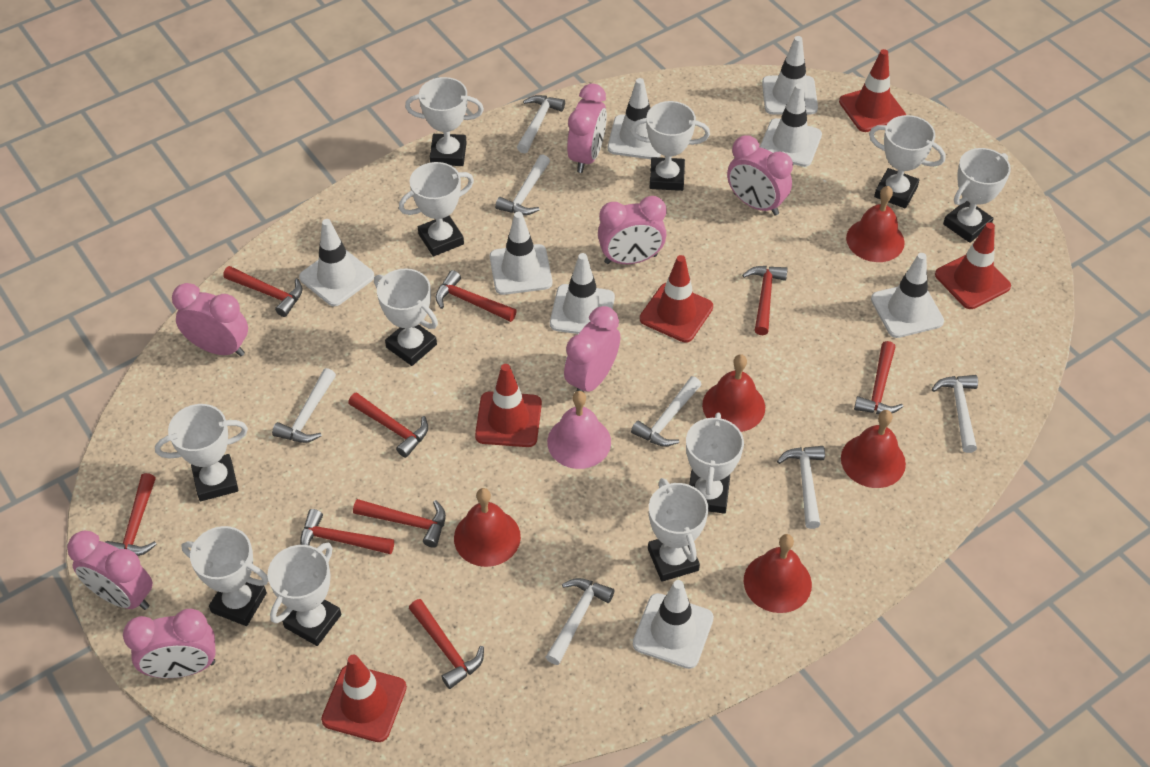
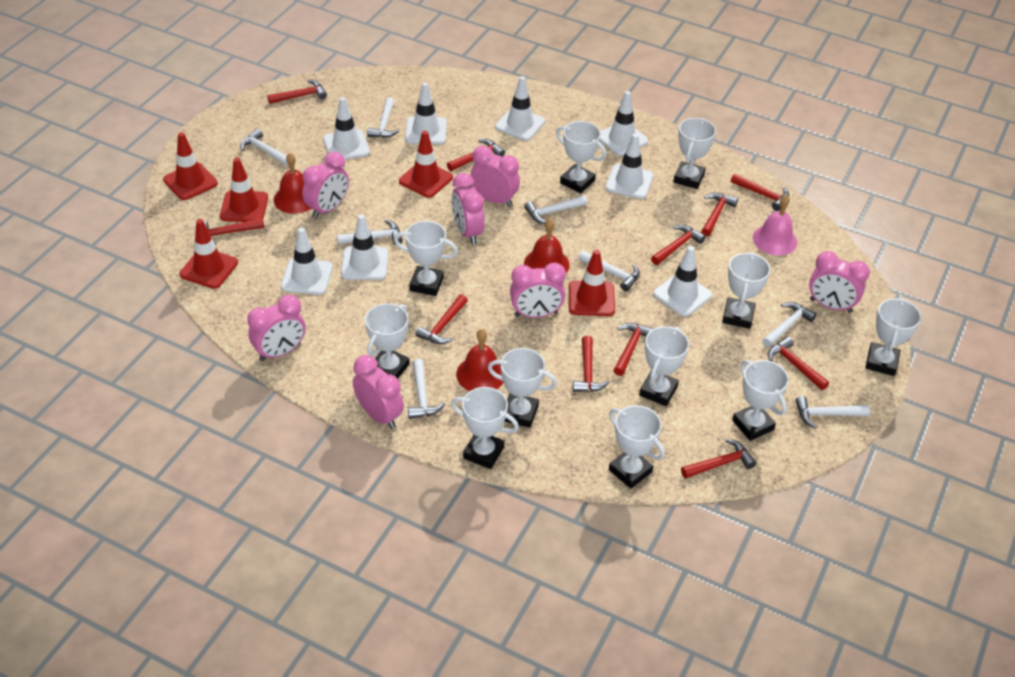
red bell: 5 -> 3
red hammer: 9 -> 11
white hammer: 7 -> 8

